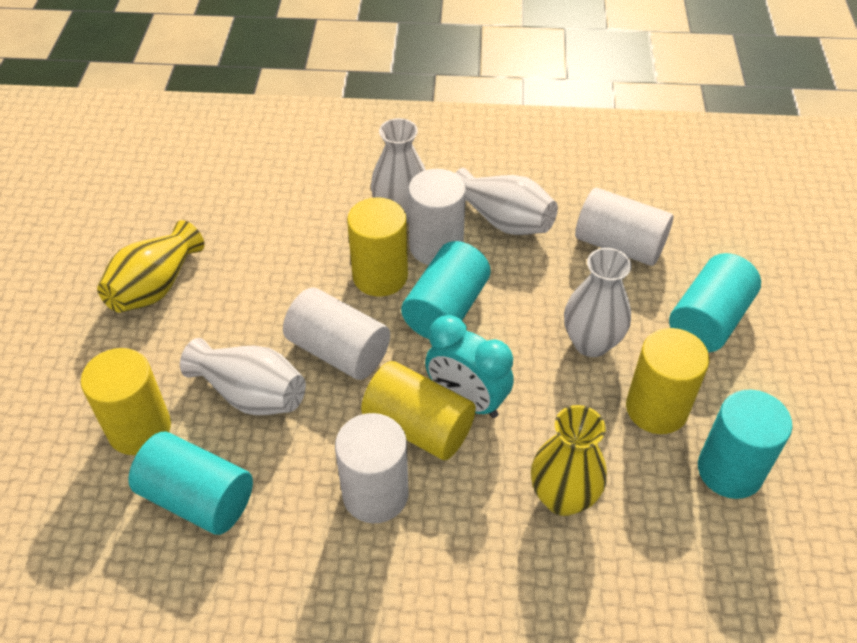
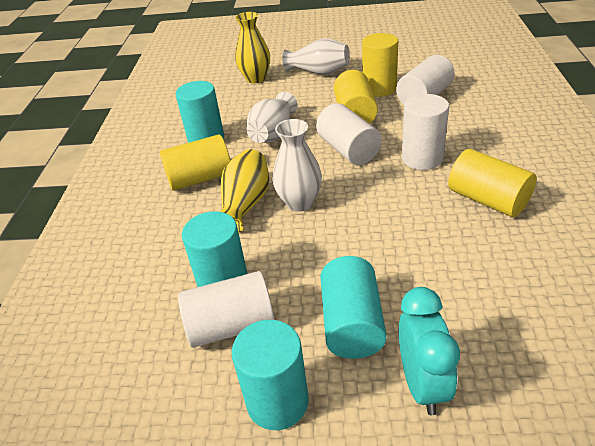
white vase: 4 -> 3

